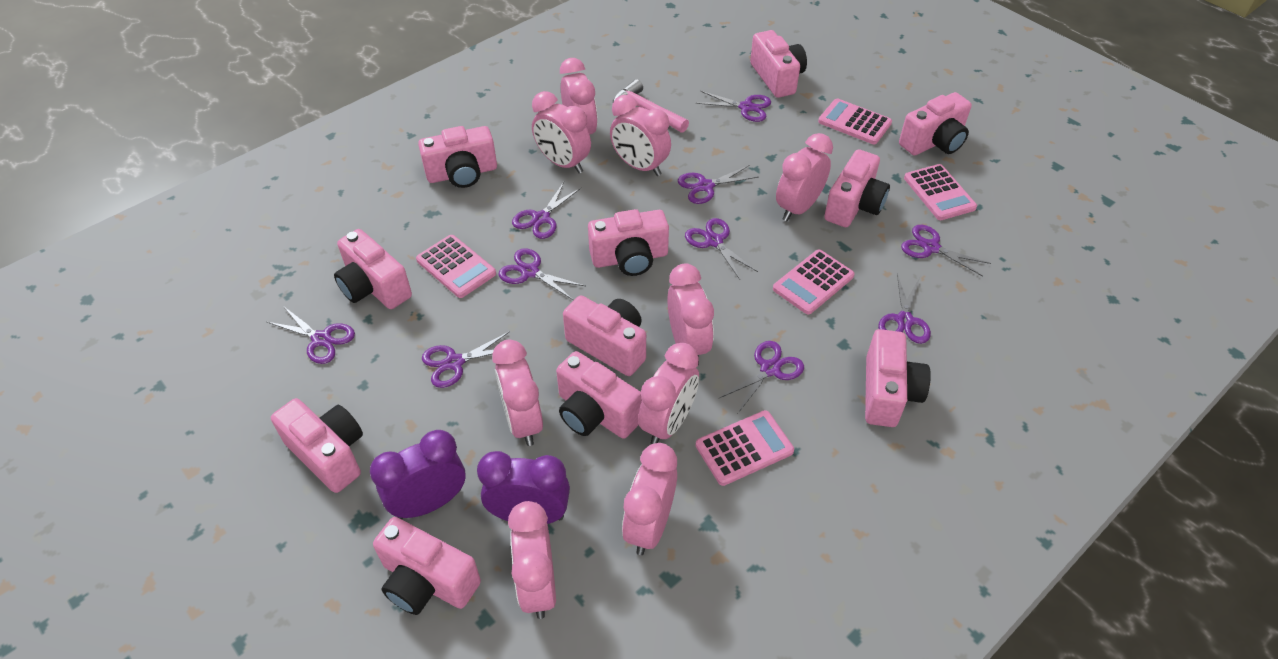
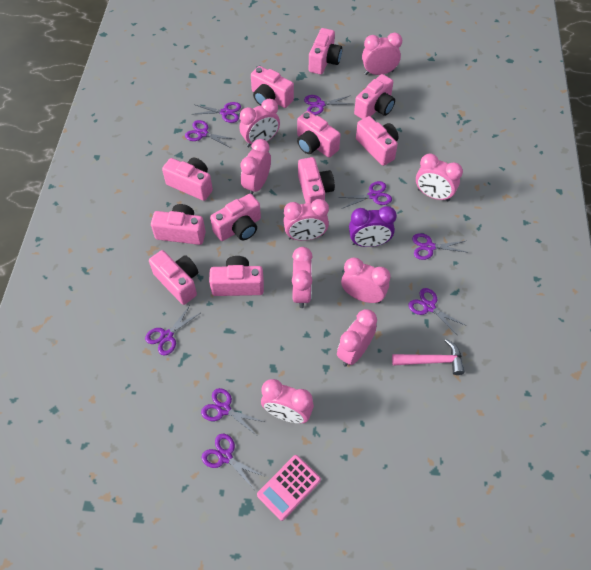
pink calculator: 5 -> 1
purple clock: 2 -> 1
purple scissors: 10 -> 9

